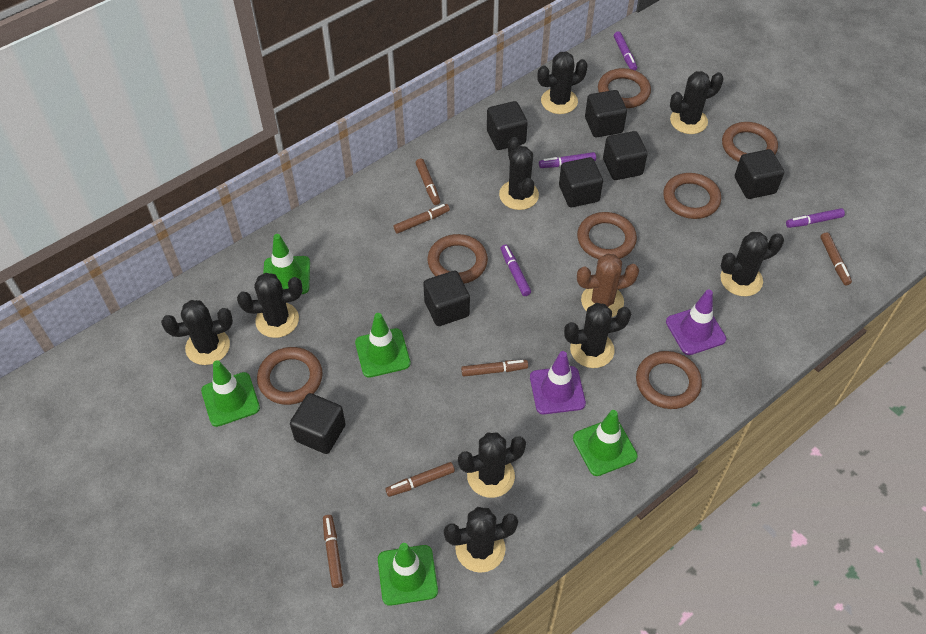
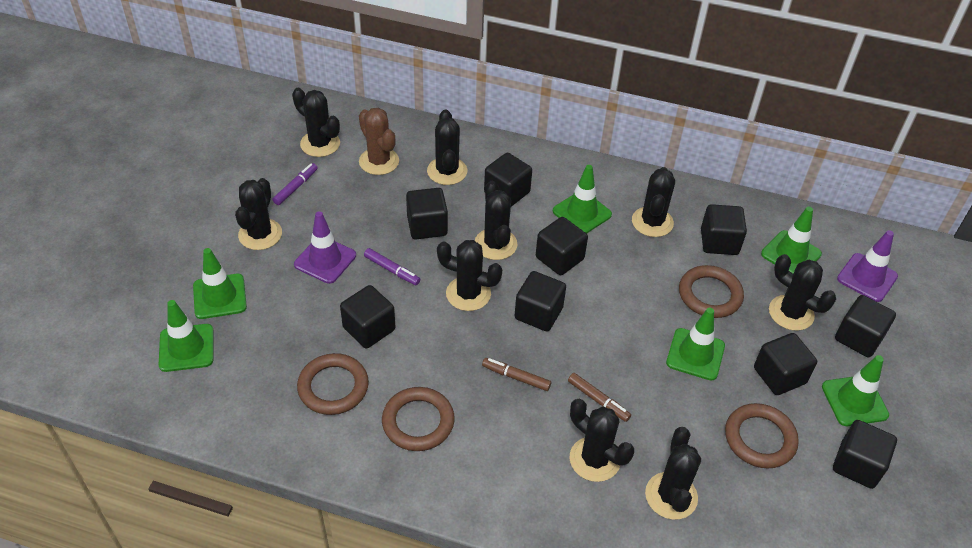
black cube: 7 -> 9
brown marker: 6 -> 2
brown ring: 7 -> 4
green traffic cone: 5 -> 6
purple marker: 4 -> 2

